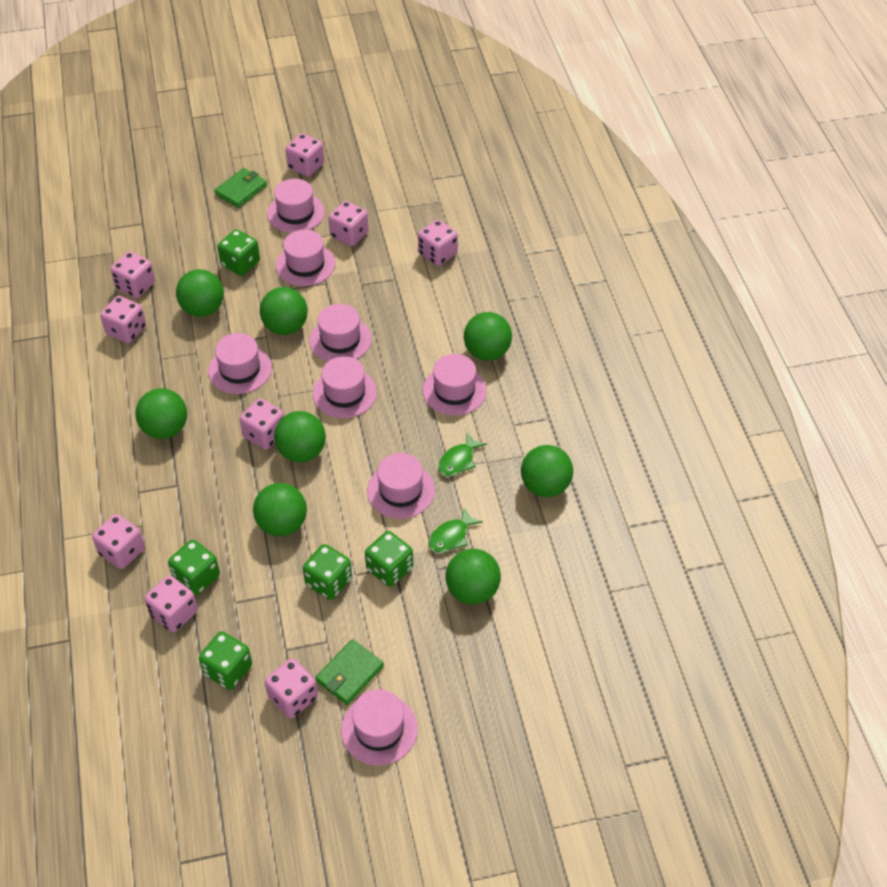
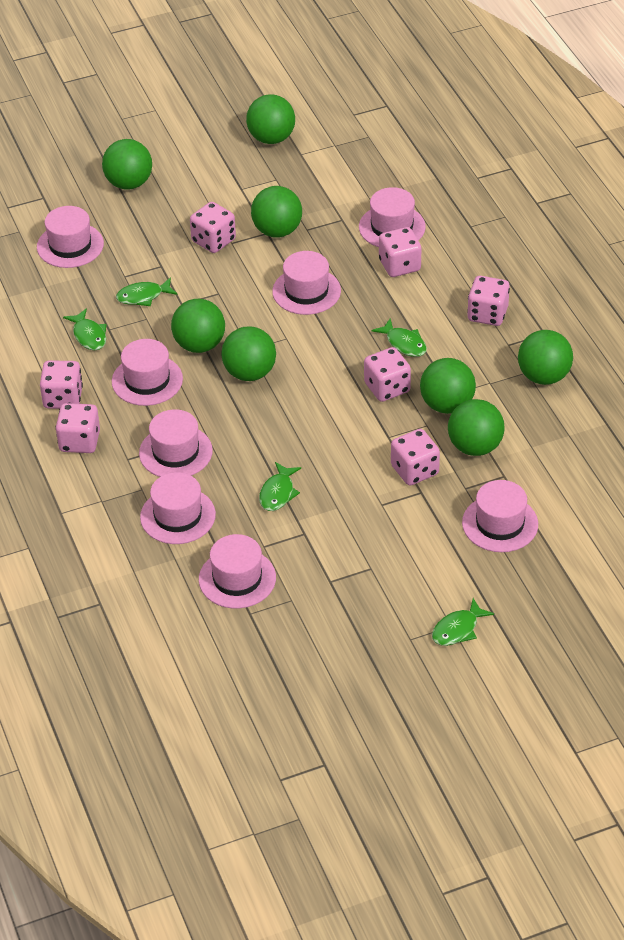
green dice: 5 -> 0
green fish: 2 -> 5
green wallet: 2 -> 0
pink dice: 9 -> 7

